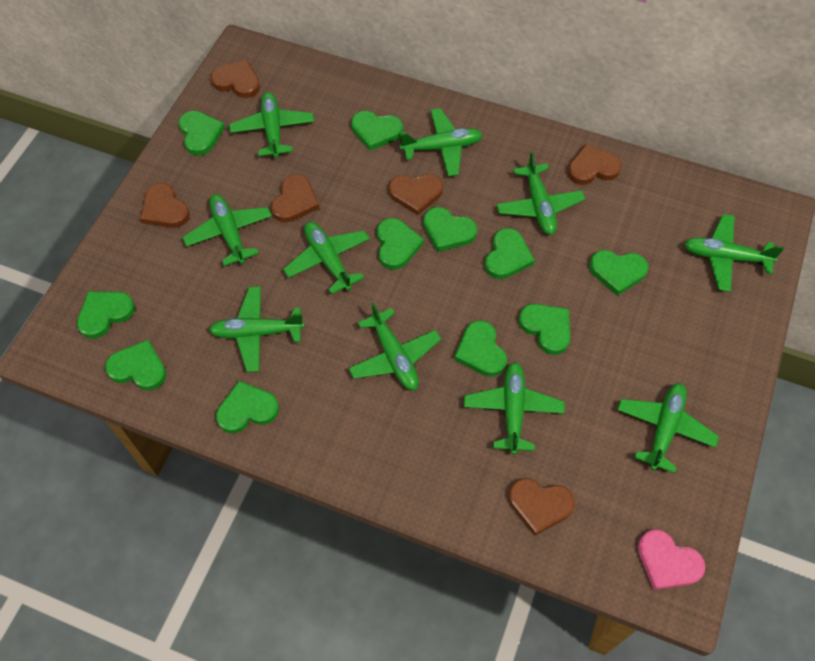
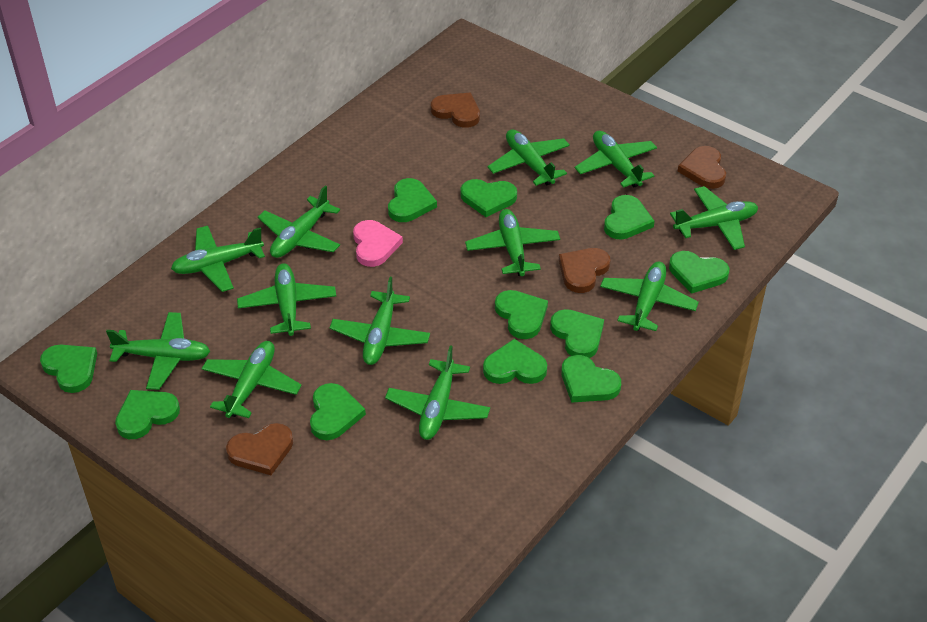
brown heart: 6 -> 4
green plane: 10 -> 12

